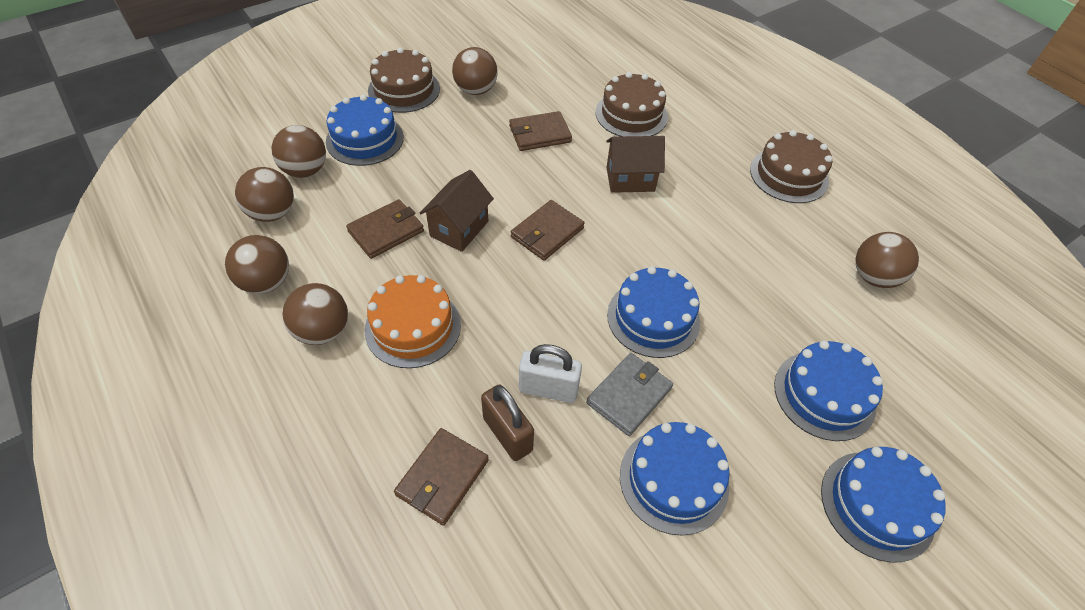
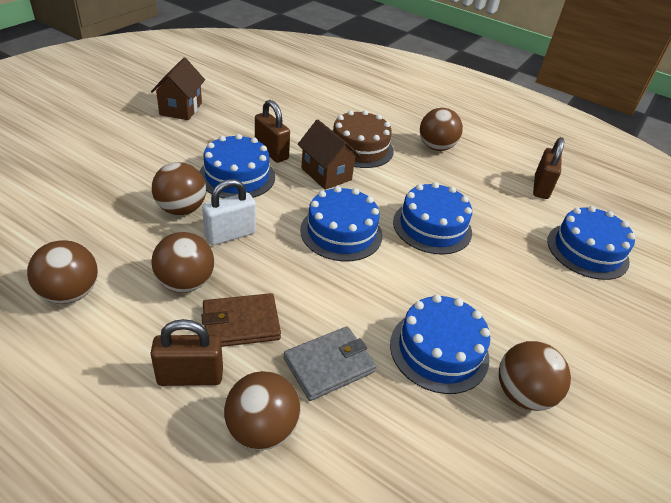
brown cake: 3 -> 1
brown padlock: 1 -> 3
brown wallet: 4 -> 1
orange cake: 1 -> 0

